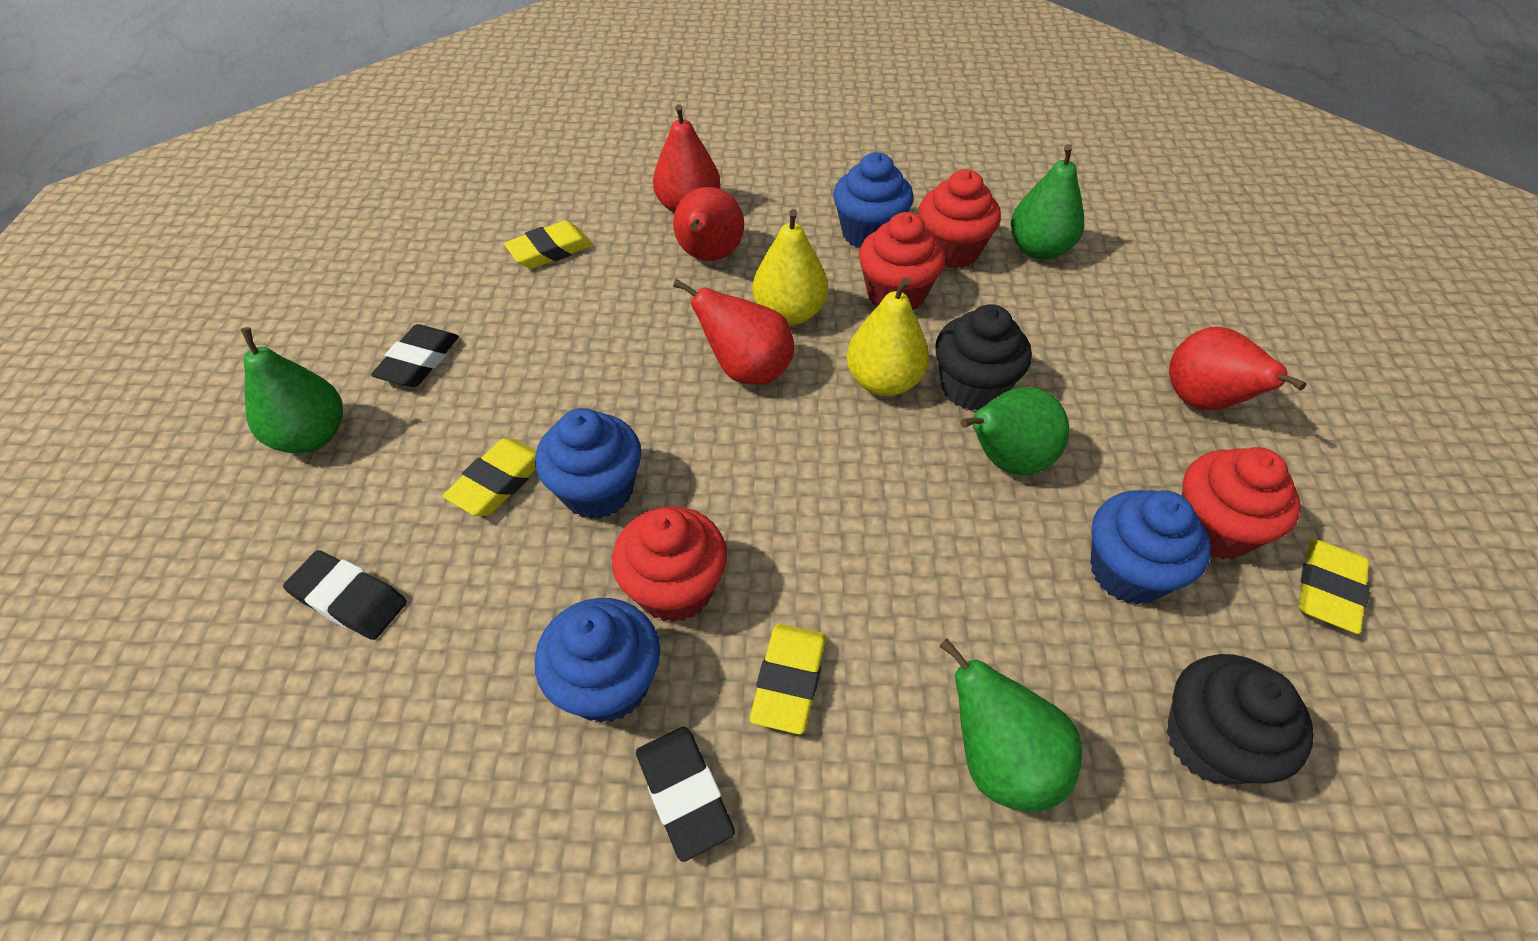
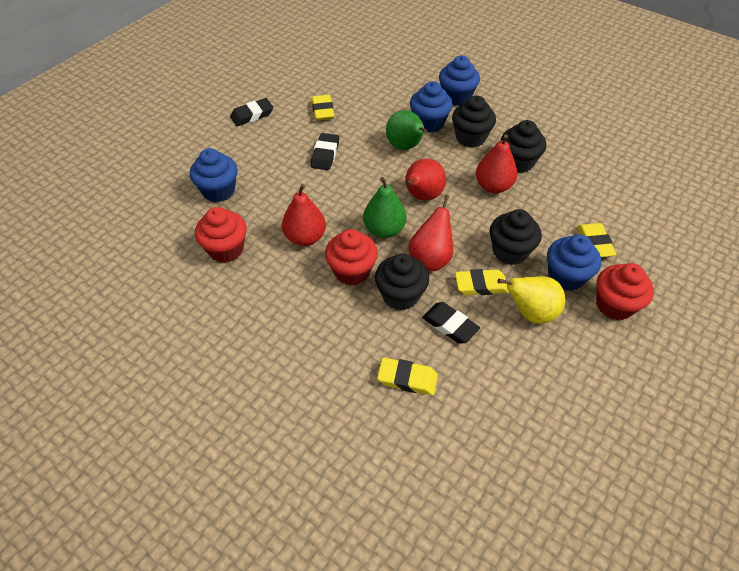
black cupcake: 2 -> 4
green pear: 4 -> 2
red cupcake: 4 -> 3
yellow pear: 2 -> 1

